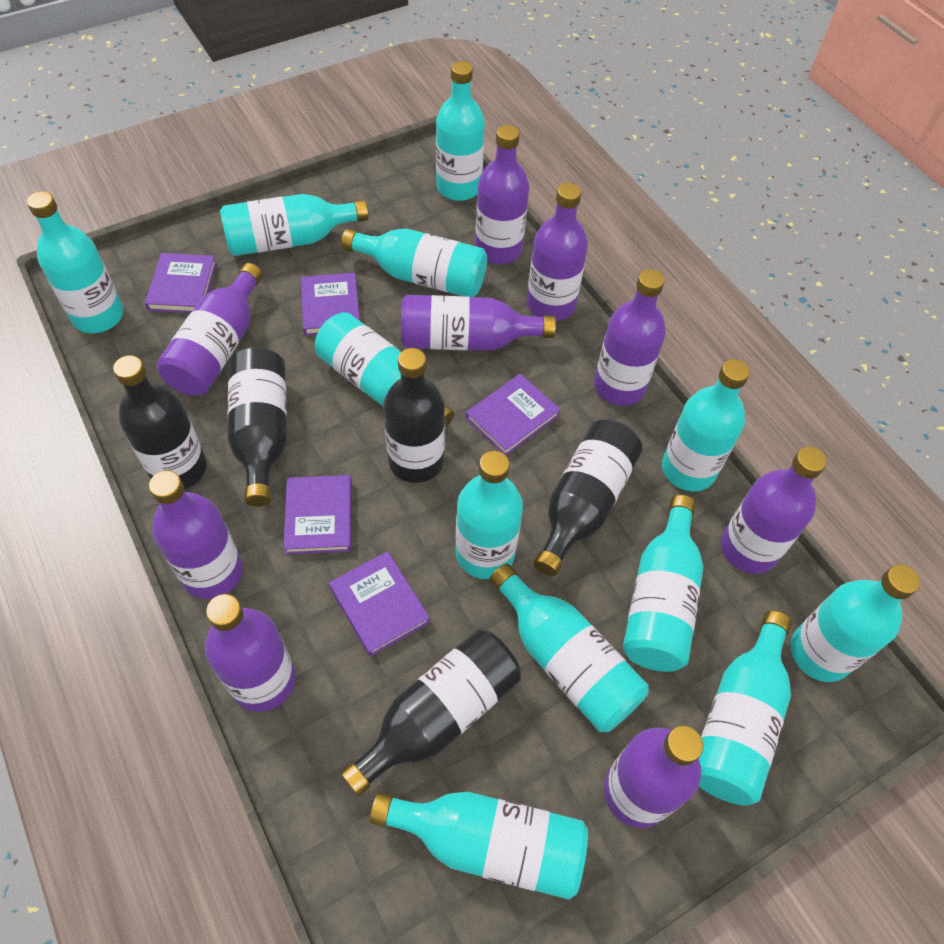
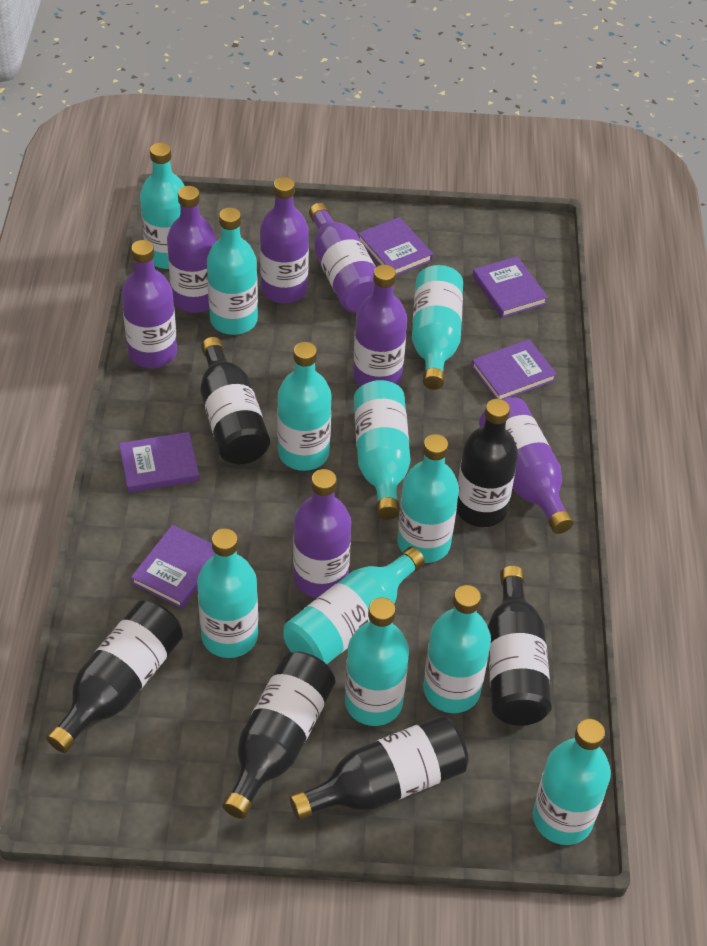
black bottle: 5 -> 6
purple bottle: 9 -> 7
turquoise bottle: 12 -> 11

